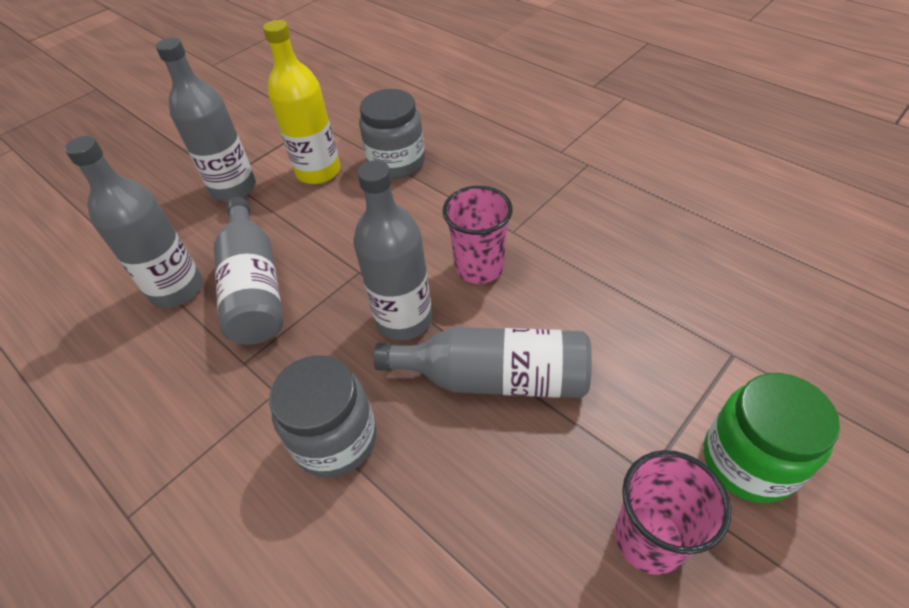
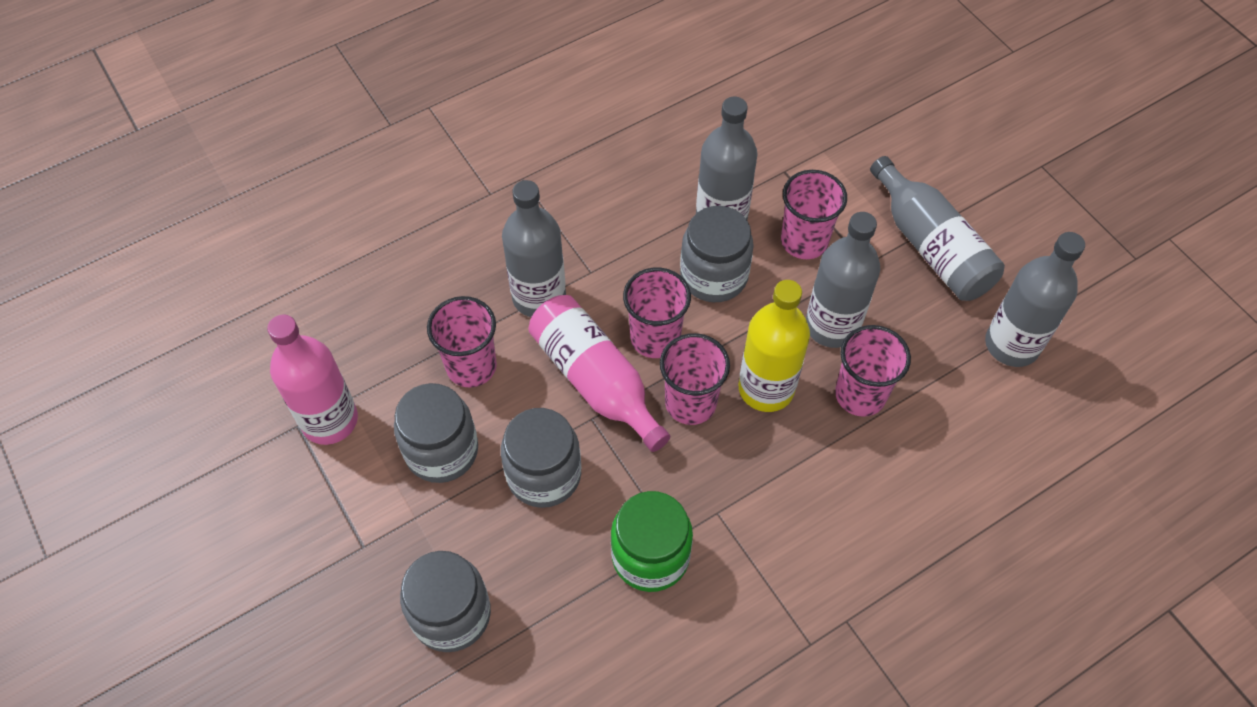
grey jar: 2 -> 4
pink bottle: 0 -> 2
pink cup: 2 -> 5

